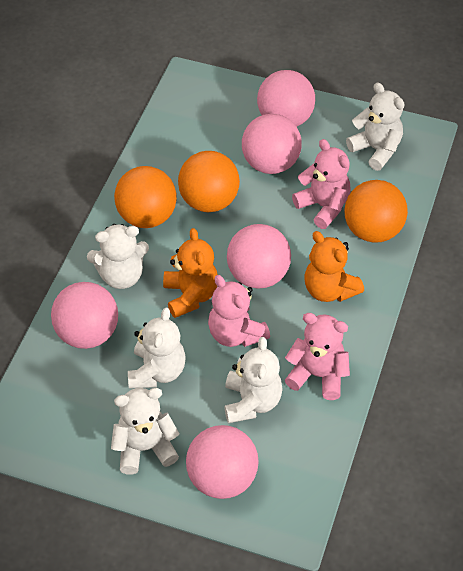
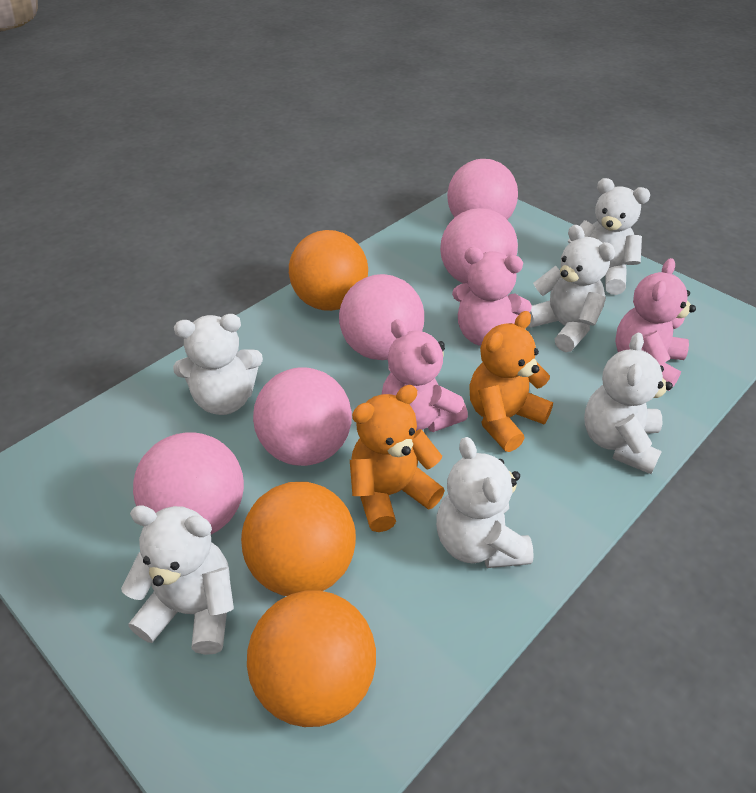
white teddy bear: 5 -> 6

